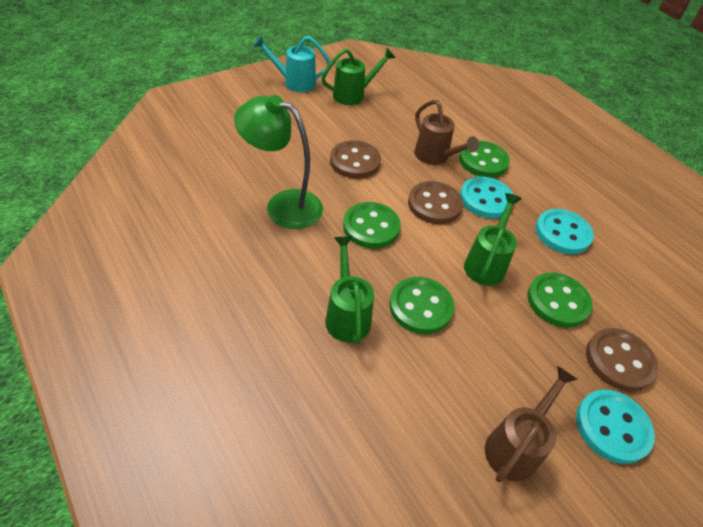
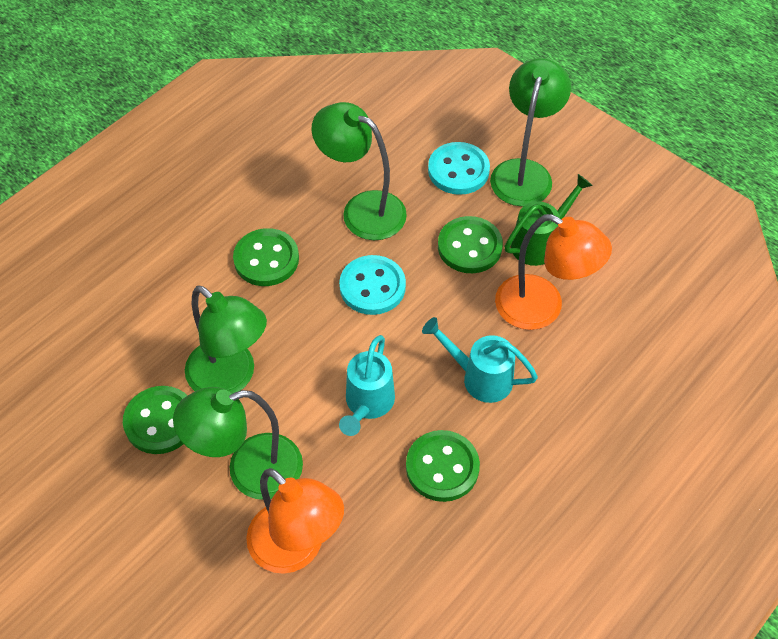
brown button: 3 -> 0
brown watering can: 2 -> 0
green lamp: 1 -> 4
green watering can: 3 -> 1
orange lamp: 0 -> 2
turquoise button: 3 -> 2
turquoise watering can: 1 -> 2

